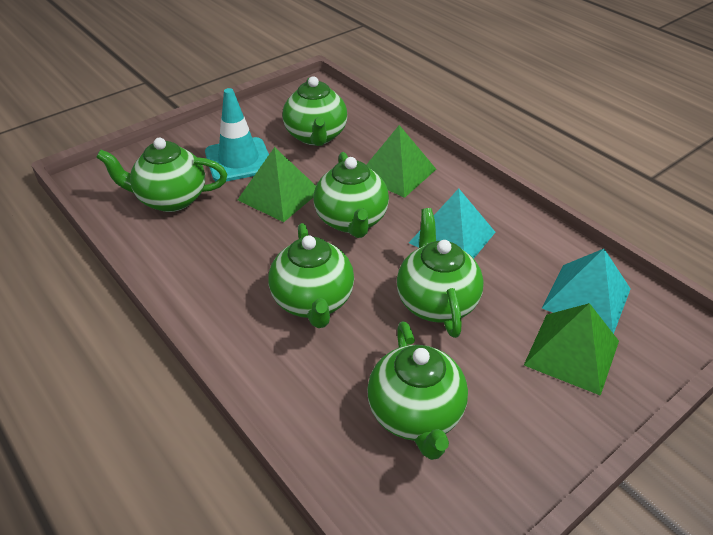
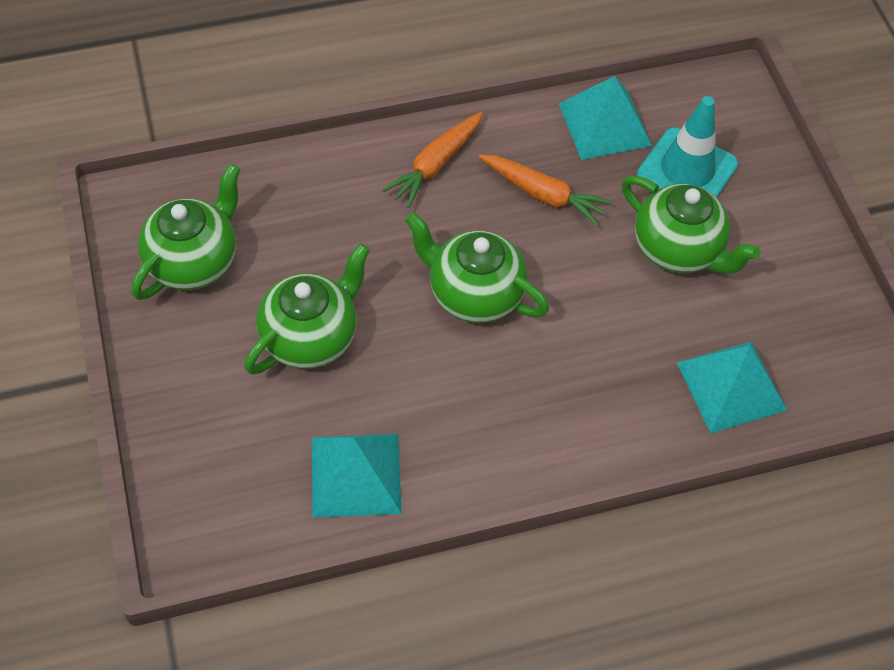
green pyramid: 3 -> 0
green teapot: 6 -> 4
orange carrot: 0 -> 2
turquoise pyramid: 2 -> 3

